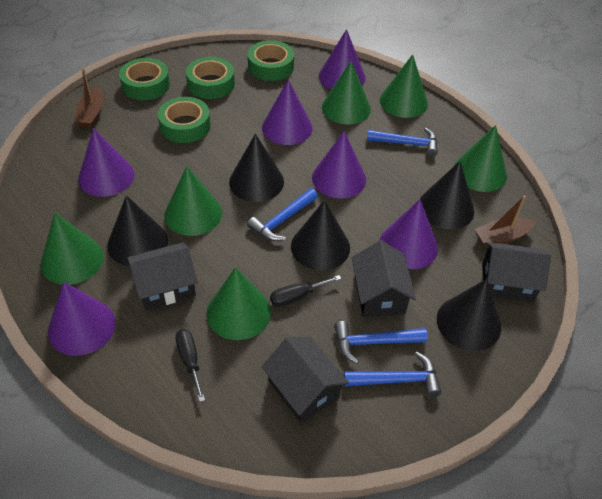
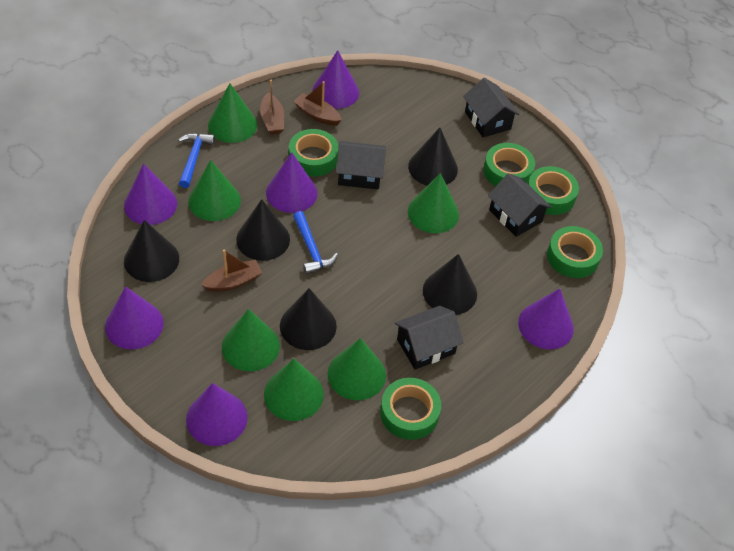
black screwdriver: 2 -> 0
blue hammer: 4 -> 2
brown boat: 2 -> 3
green tape: 4 -> 5

